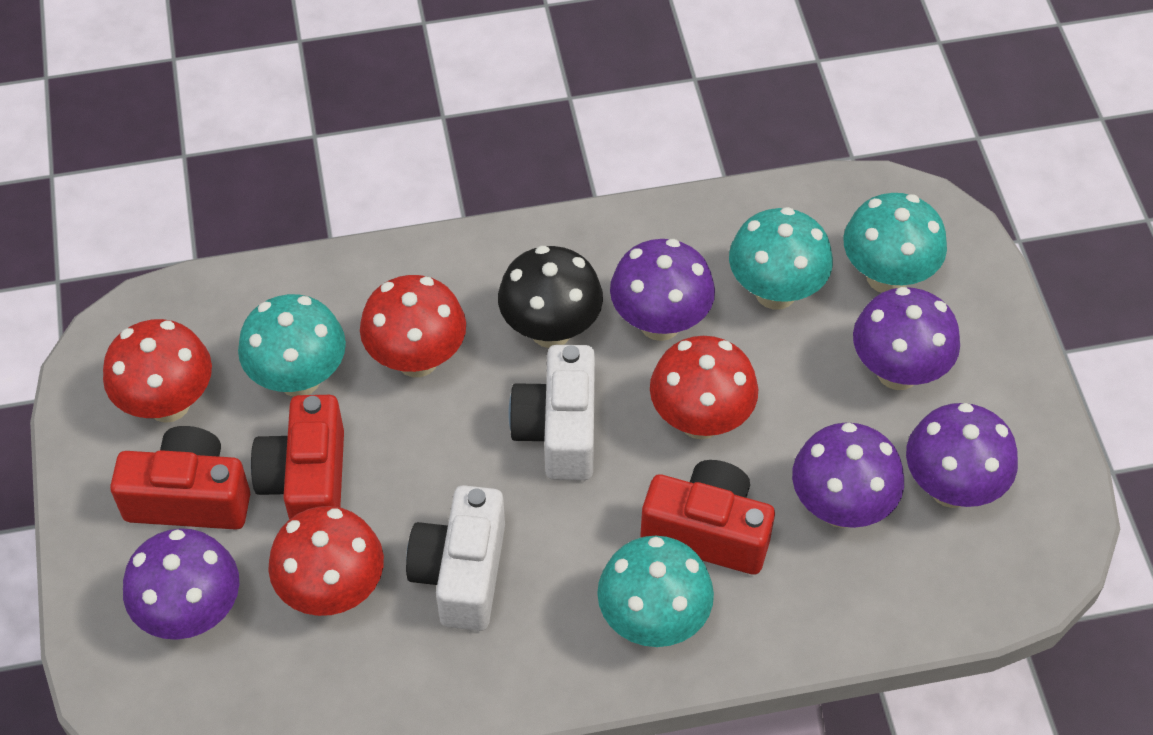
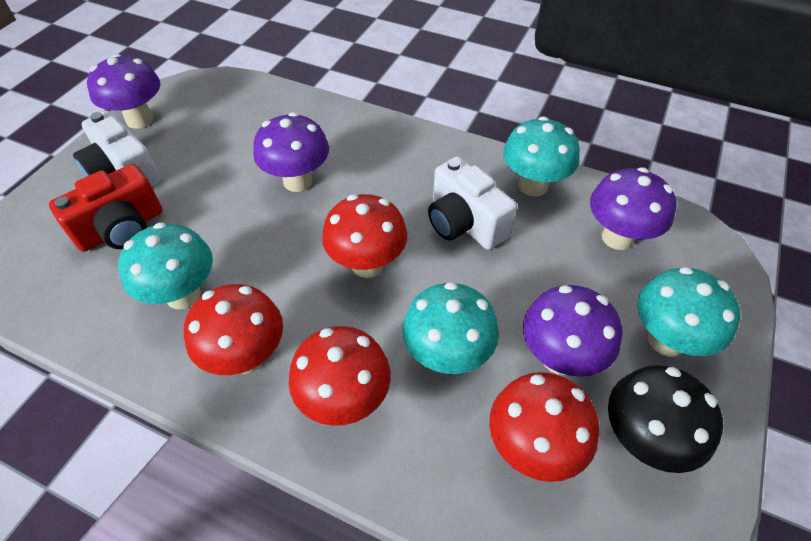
purple mushroom: 5 -> 4
red camera: 3 -> 1

